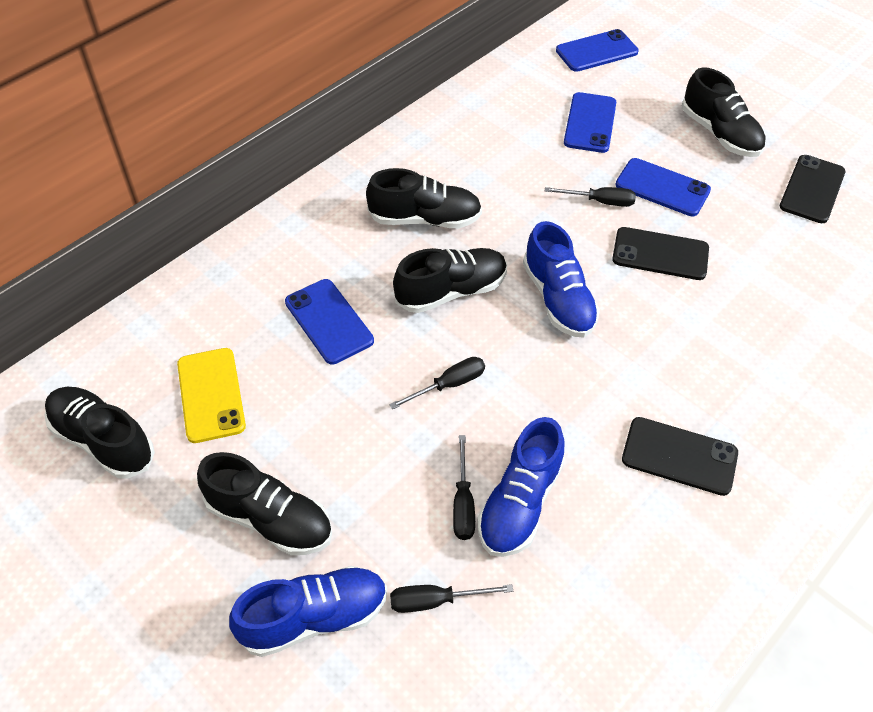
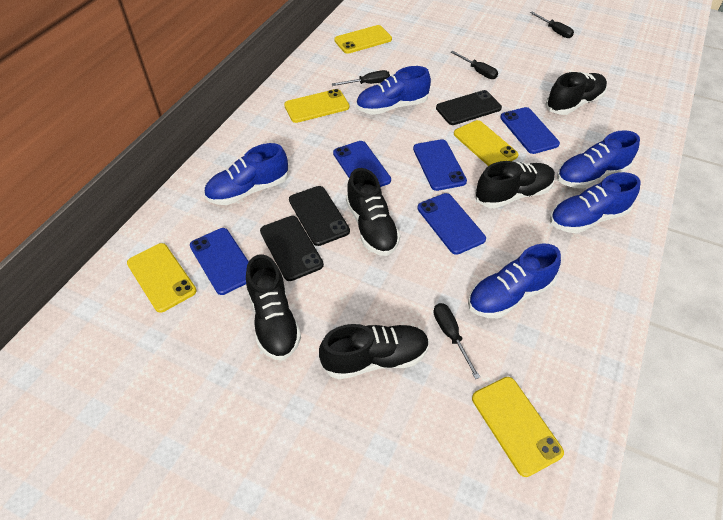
blue phone: 4 -> 5
blue shoe: 3 -> 5
yellow phone: 1 -> 5

